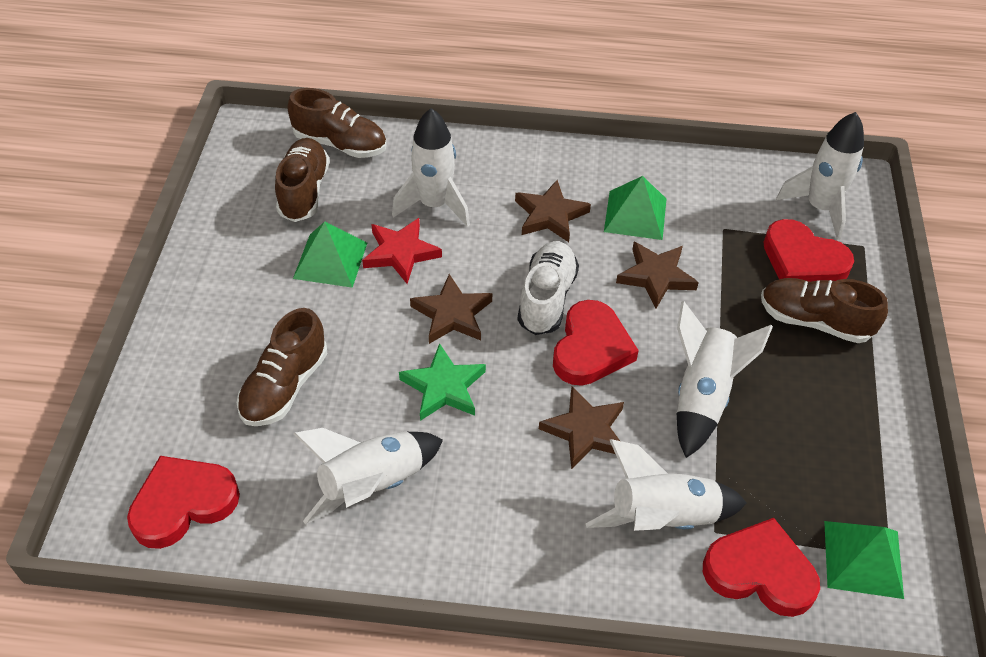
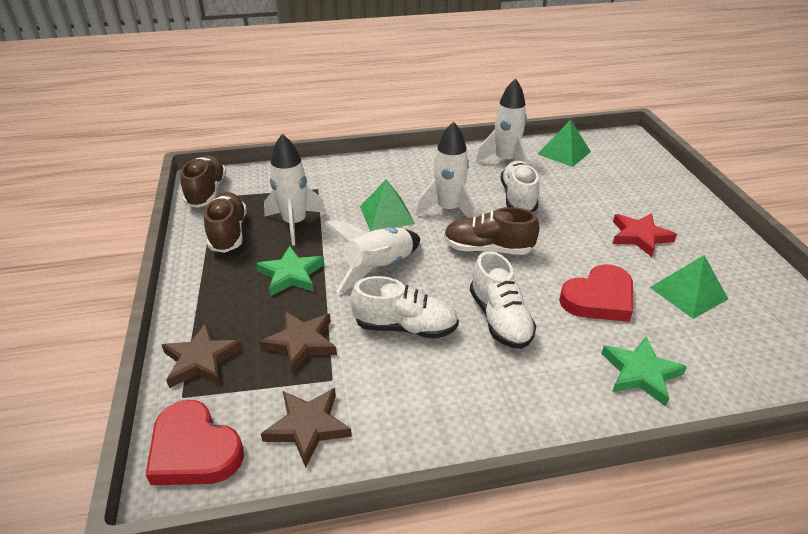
brown shoe: 4 -> 3
brown star: 4 -> 3
green star: 1 -> 2
red heart: 4 -> 2
white rocket: 5 -> 4
white shoe: 1 -> 3

